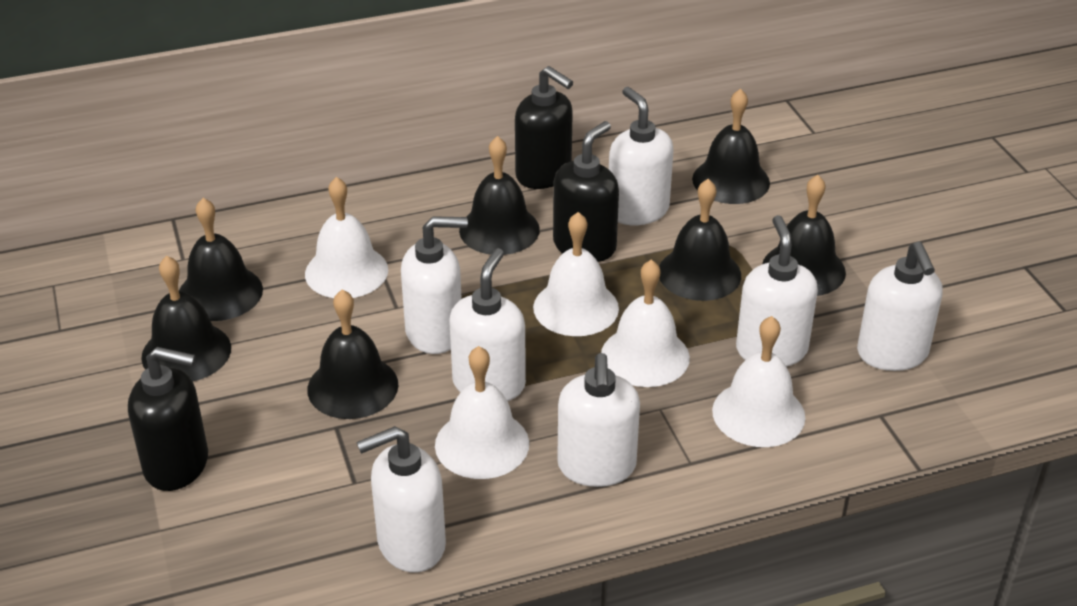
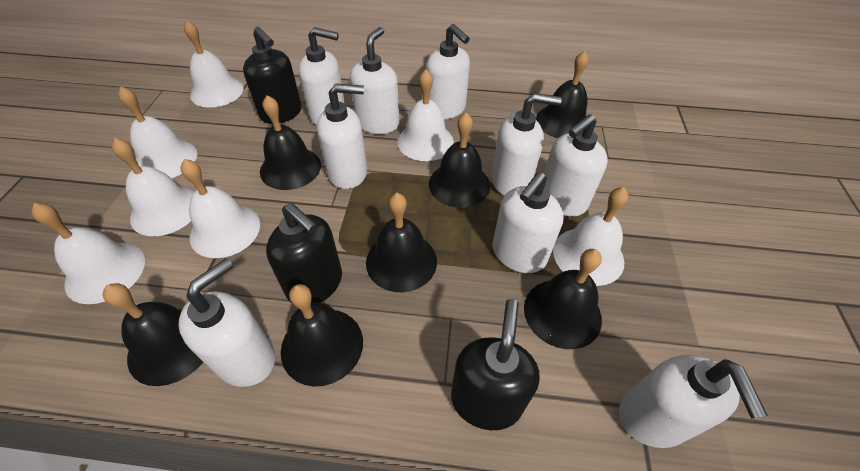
white bell: 5 -> 7
white soap dispenser: 7 -> 9

